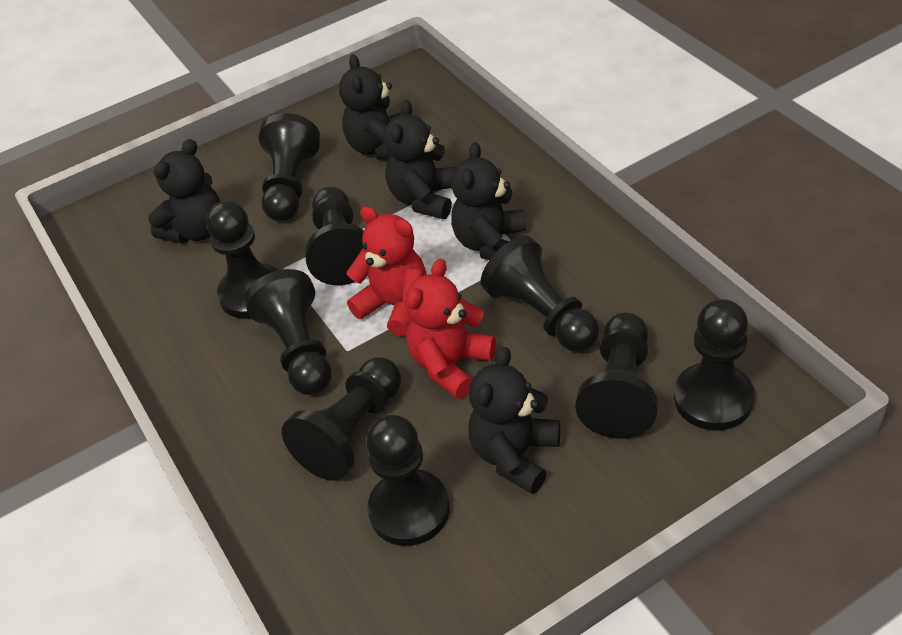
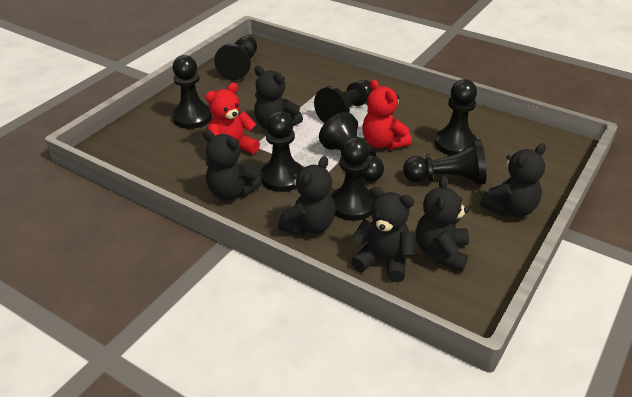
black pawn: 9 -> 8
black teddy bear: 5 -> 6

